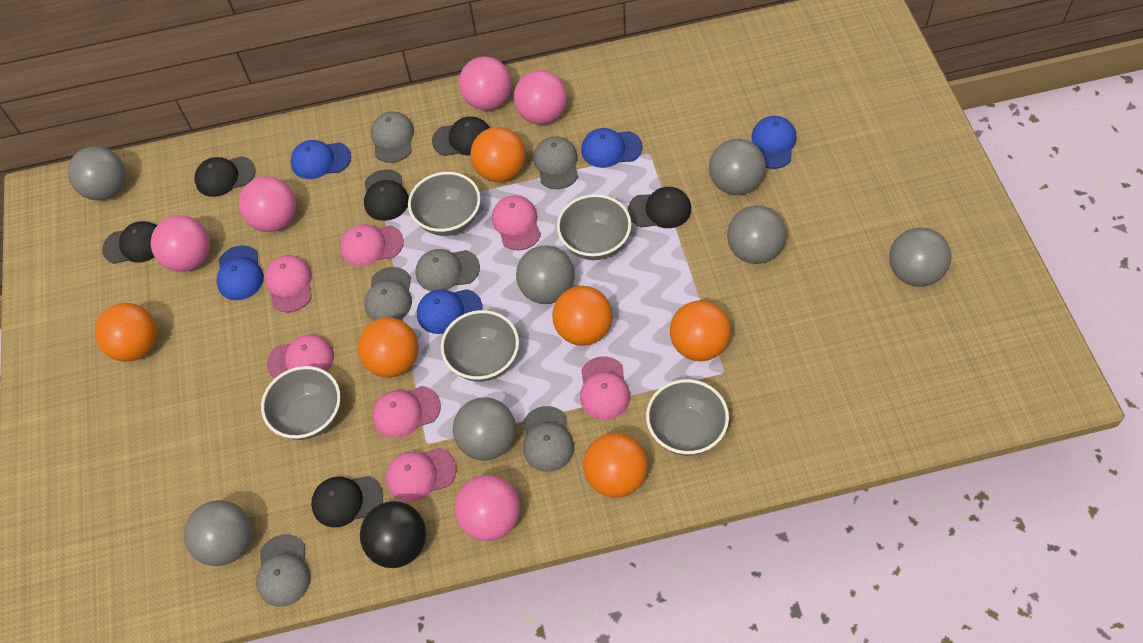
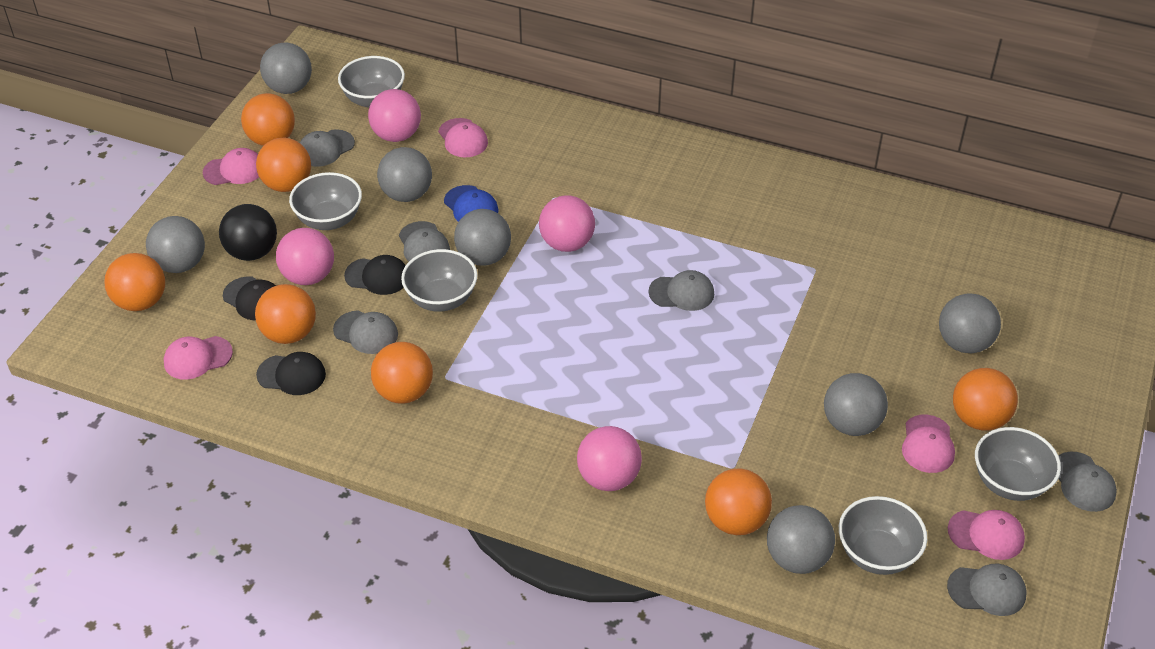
black cap: 6 -> 3
blue cap: 5 -> 1
orange ball: 6 -> 7
pink ball: 5 -> 4
pink cap: 7 -> 5

